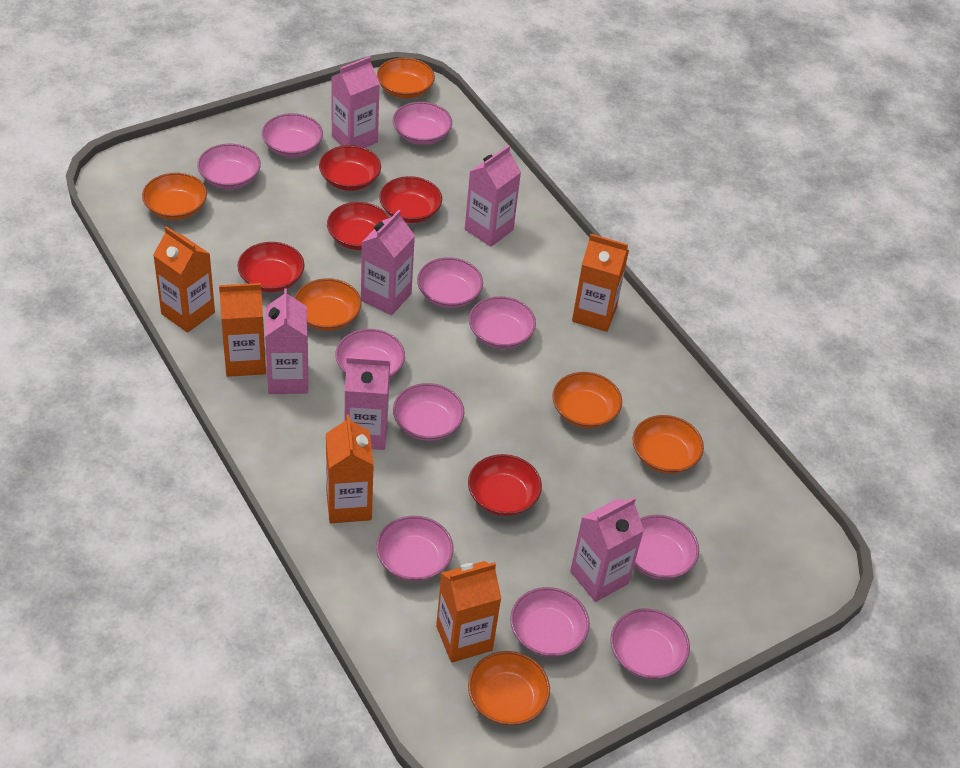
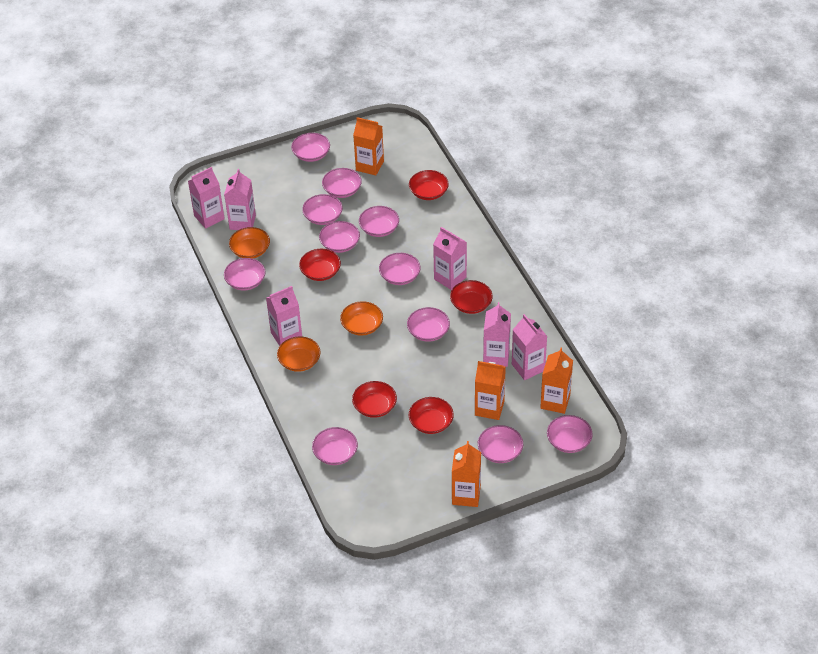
orange bowl: 6 -> 3
orange carton: 5 -> 4

